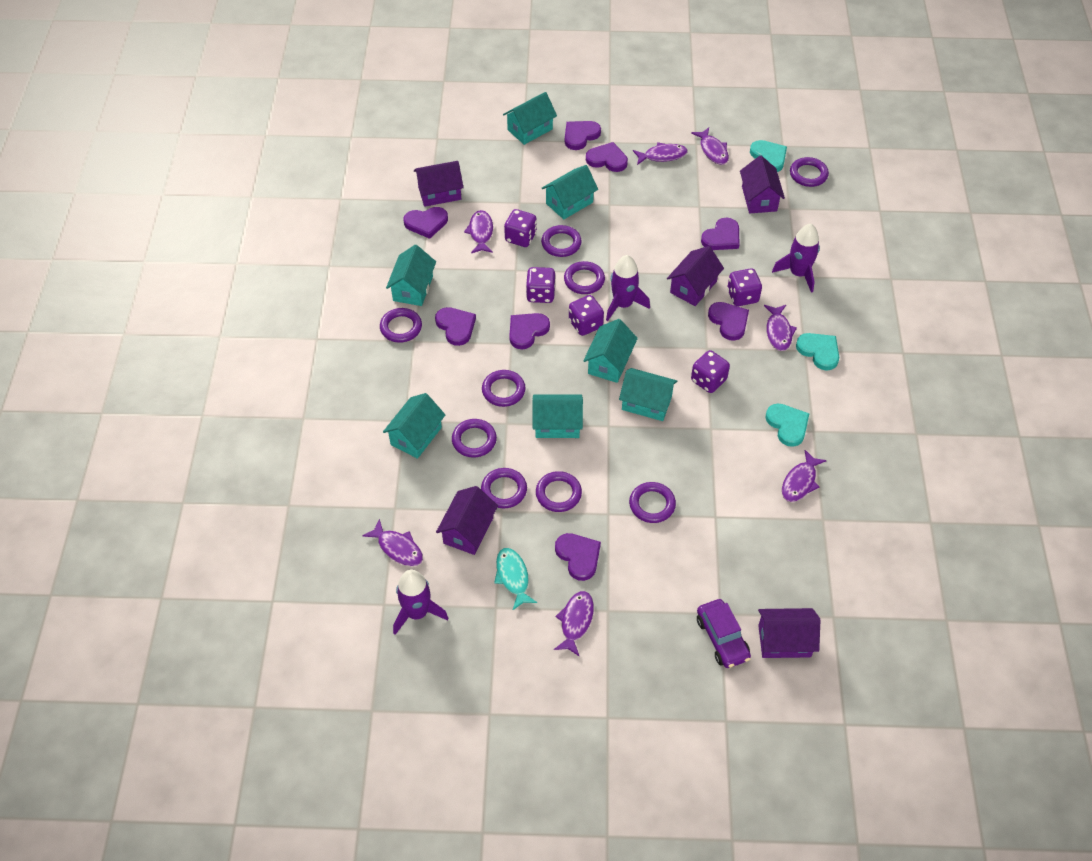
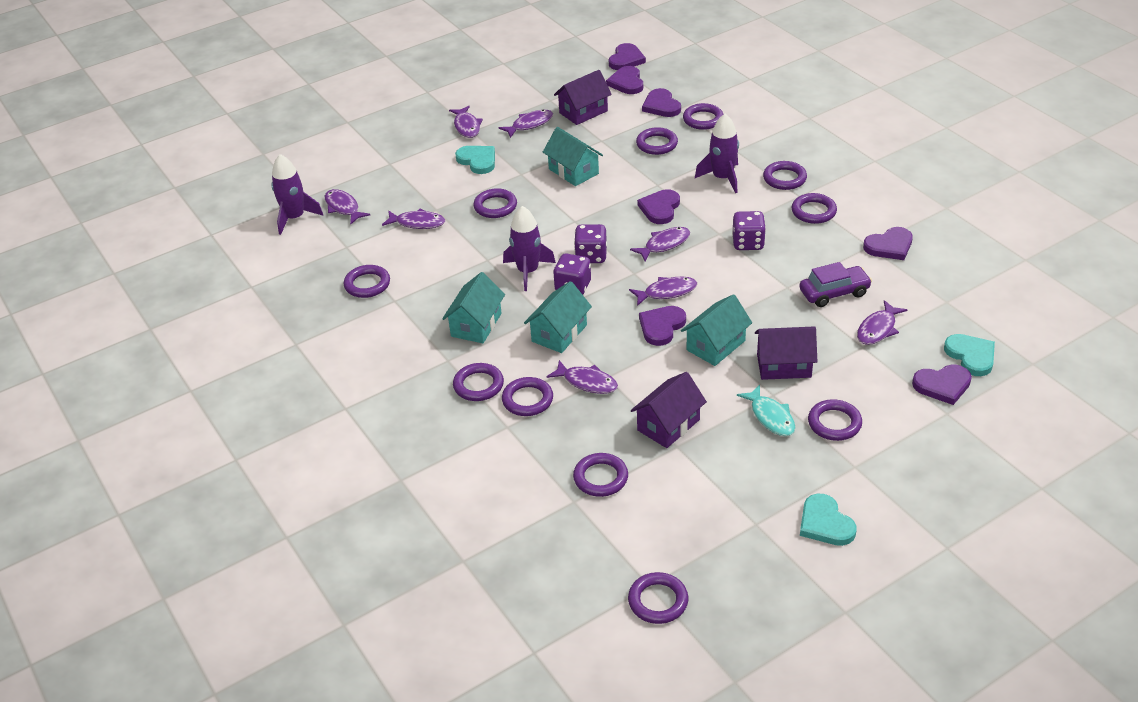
purple dice: 5 -> 3
purple fish: 7 -> 8
purple heart: 8 -> 7
purple house: 5 -> 3
purple ring: 9 -> 11
turquoise house: 7 -> 4

